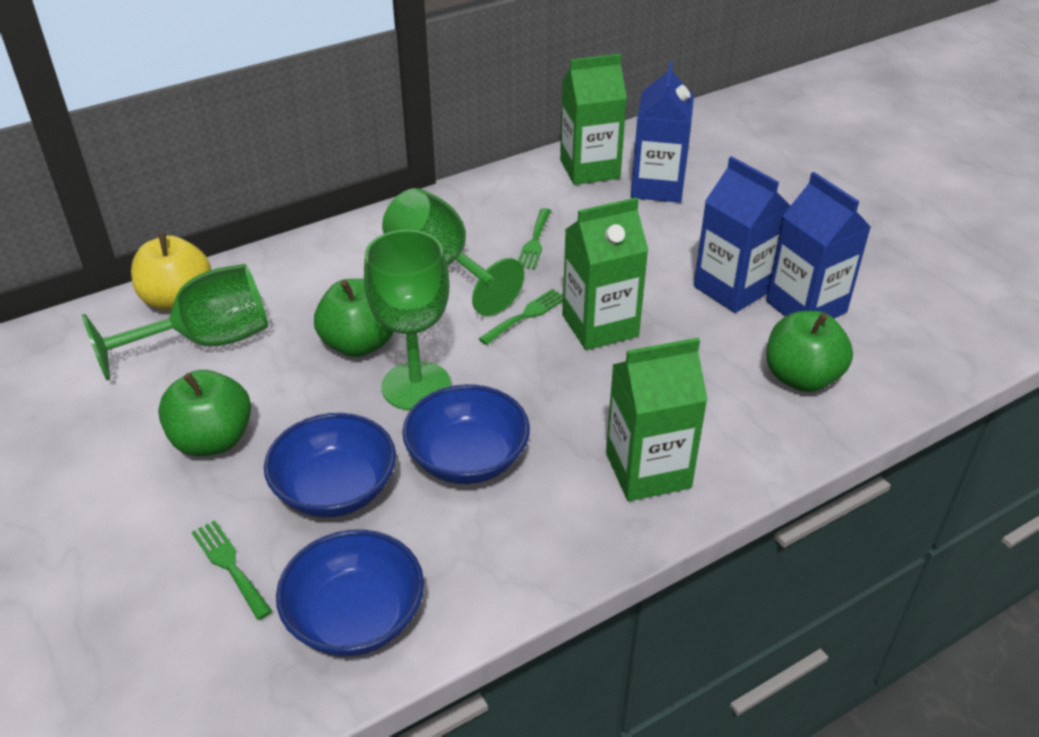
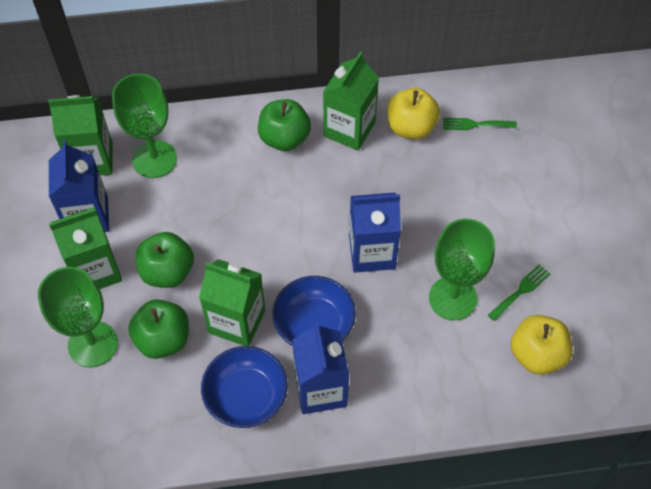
blue bowl: 3 -> 2
green carton: 3 -> 4
green fork: 3 -> 2
yellow apple: 1 -> 2

